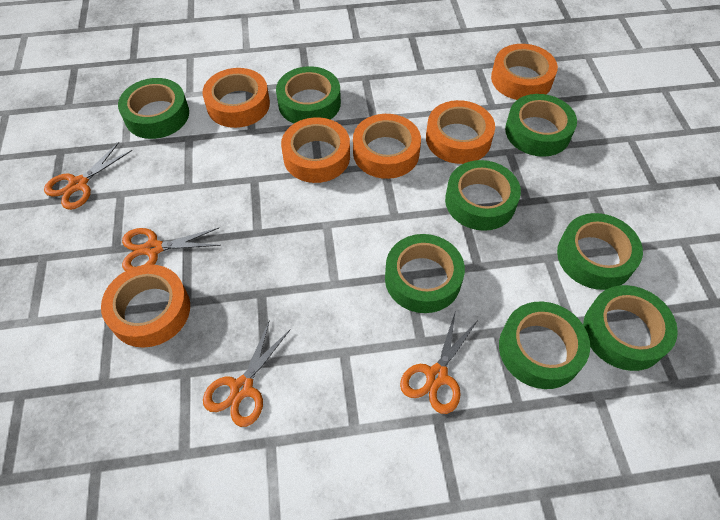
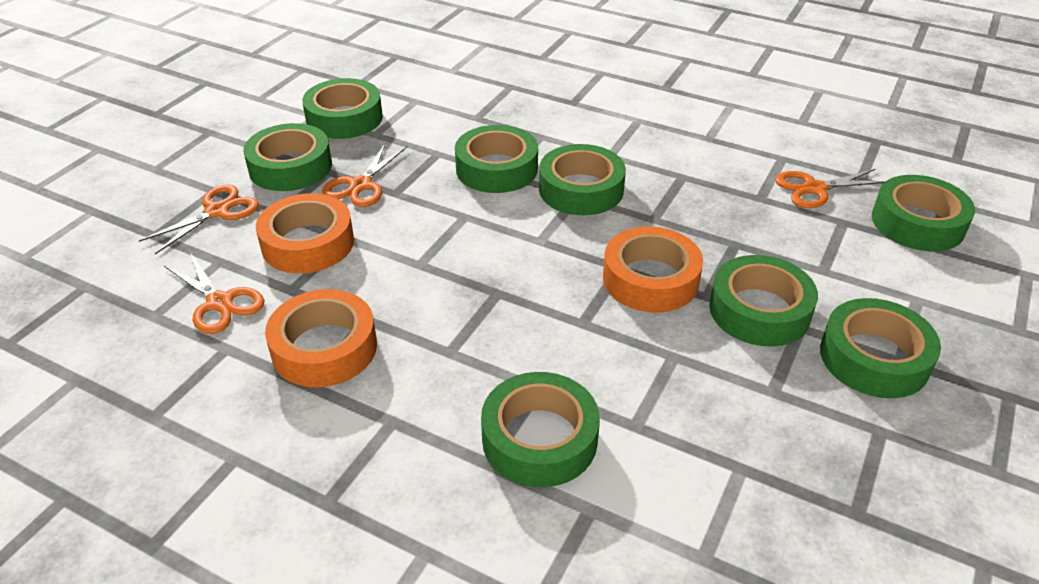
orange tape: 6 -> 3

